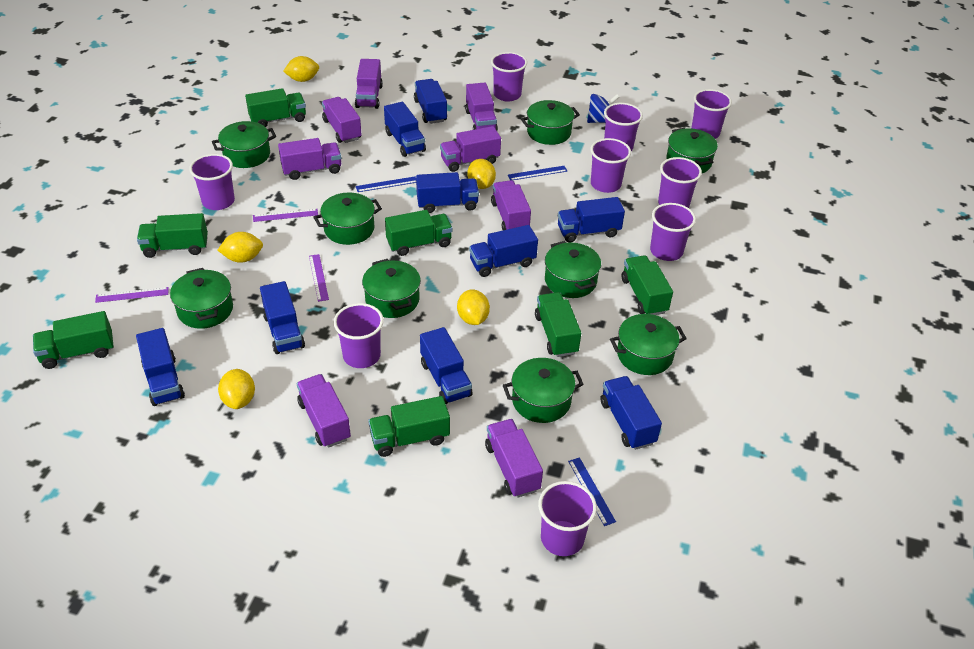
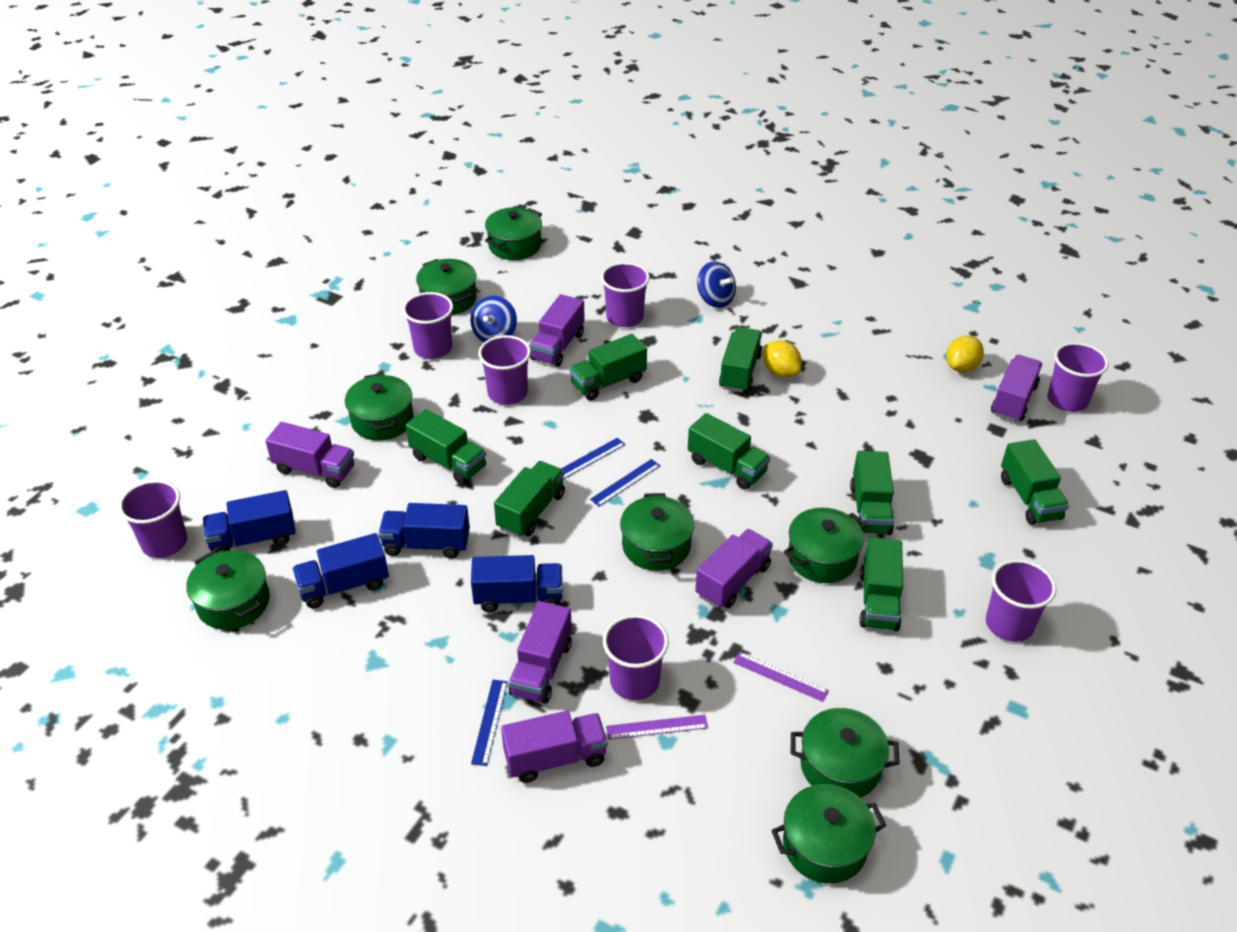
blue spinning top: 1 -> 2
blue truck: 9 -> 4
green pot: 9 -> 8
green truck: 7 -> 8
purple cup: 9 -> 7
purple ruler: 3 -> 2
purple truck: 8 -> 6
yellow lemon: 5 -> 2

